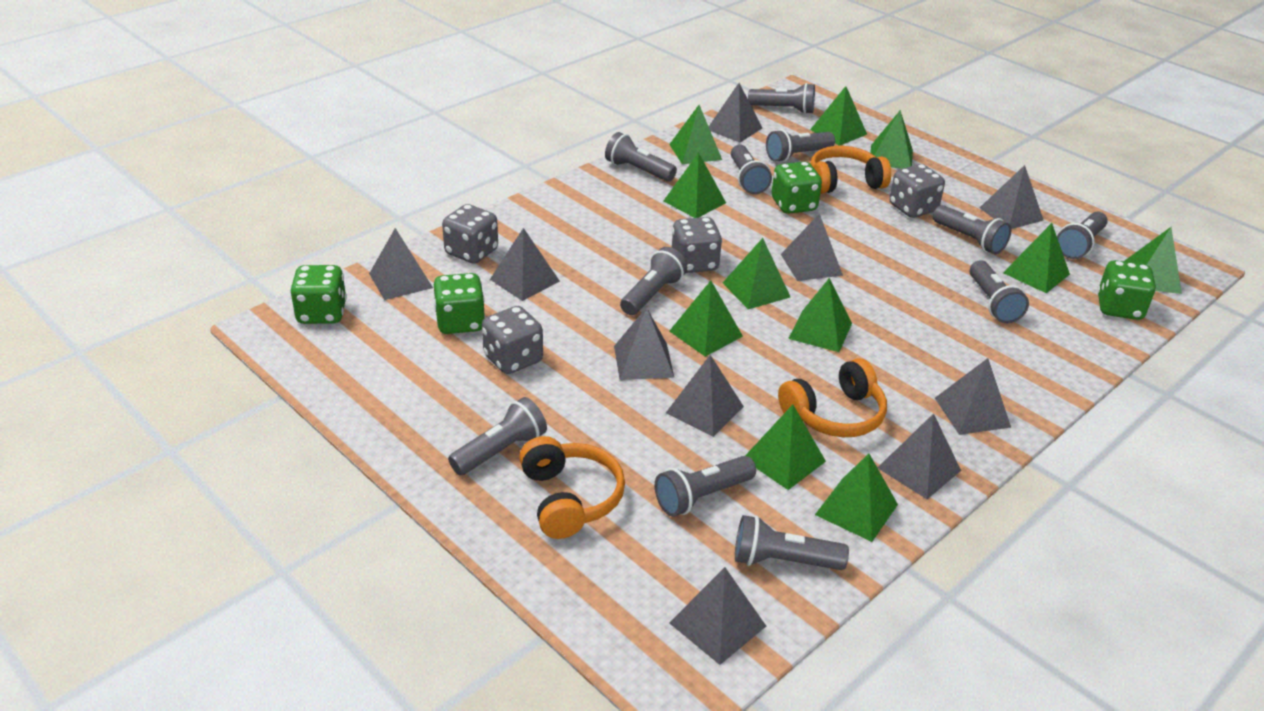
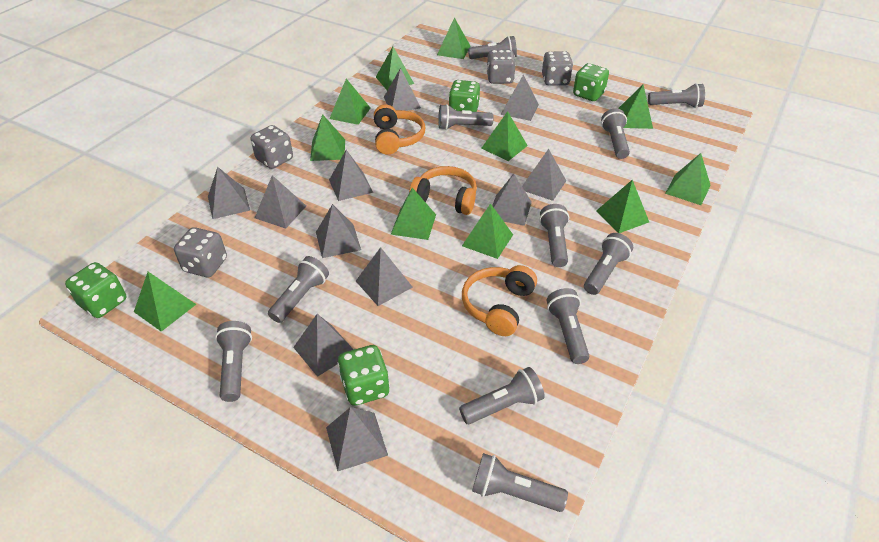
grey pyramid: 10 -> 11

